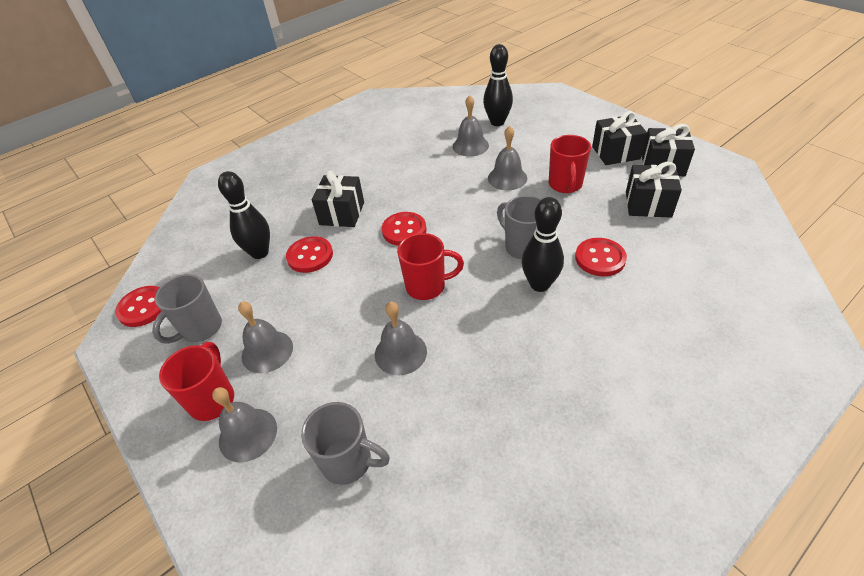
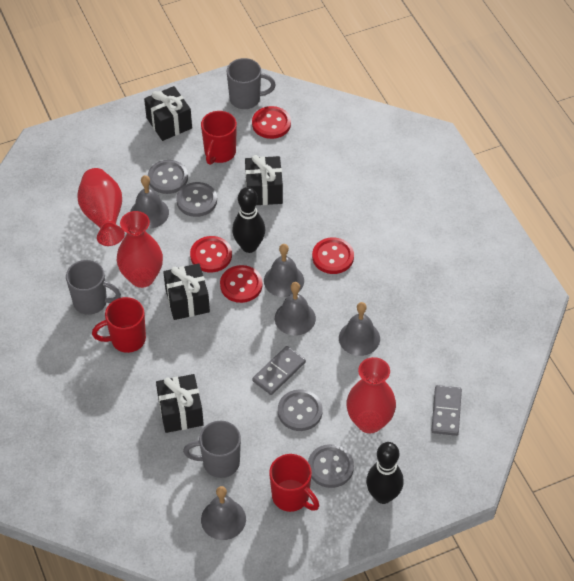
black bowling pin: 3 -> 2
grey button: 0 -> 4
grey domino: 0 -> 2
red vase: 0 -> 3

